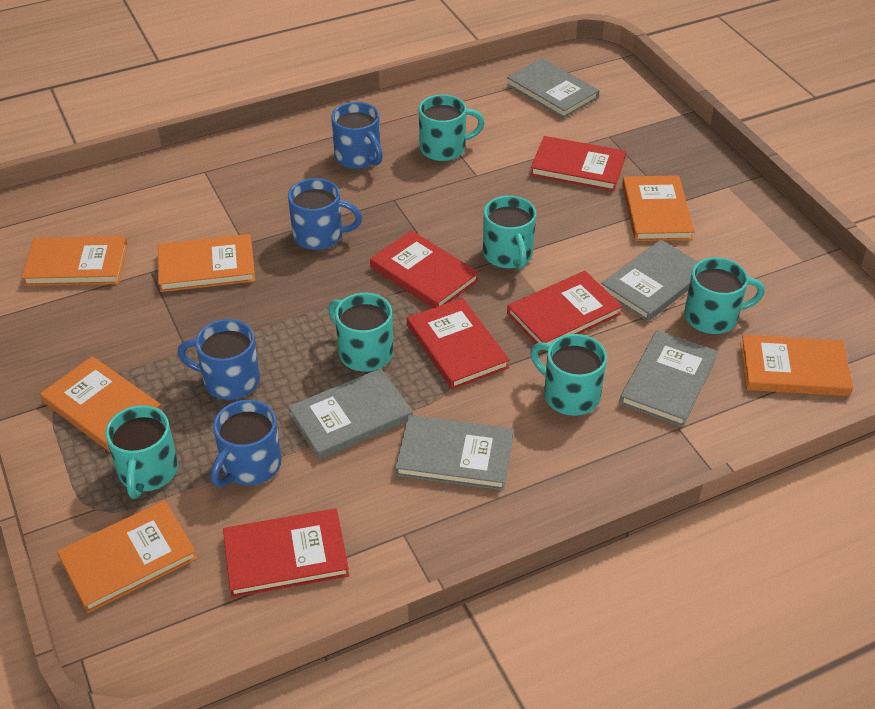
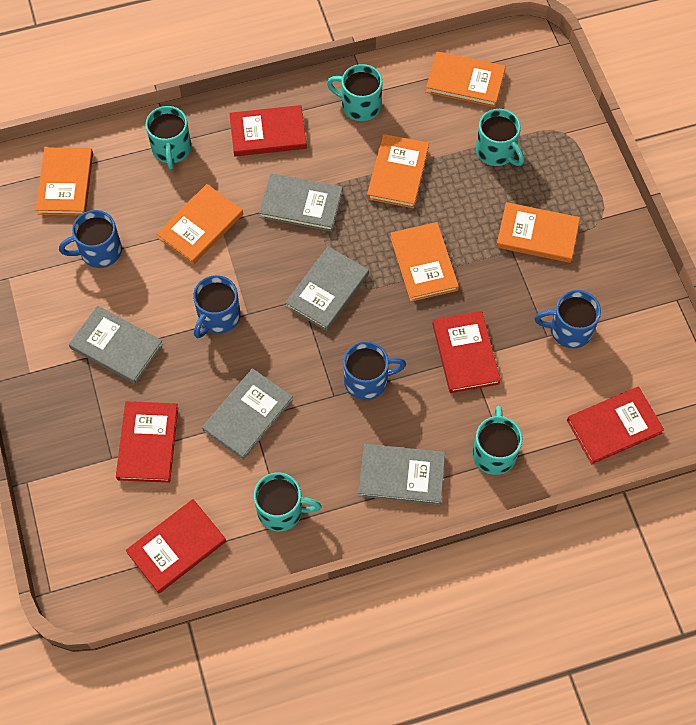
turquoise mug: 6 -> 5

